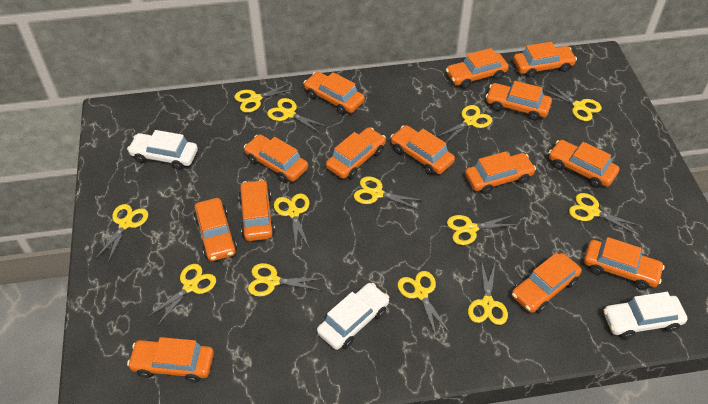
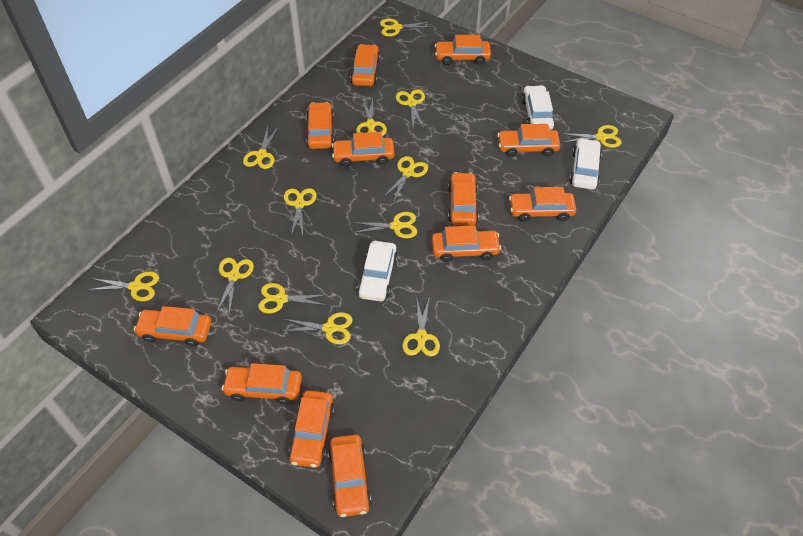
orange car: 14 -> 12

